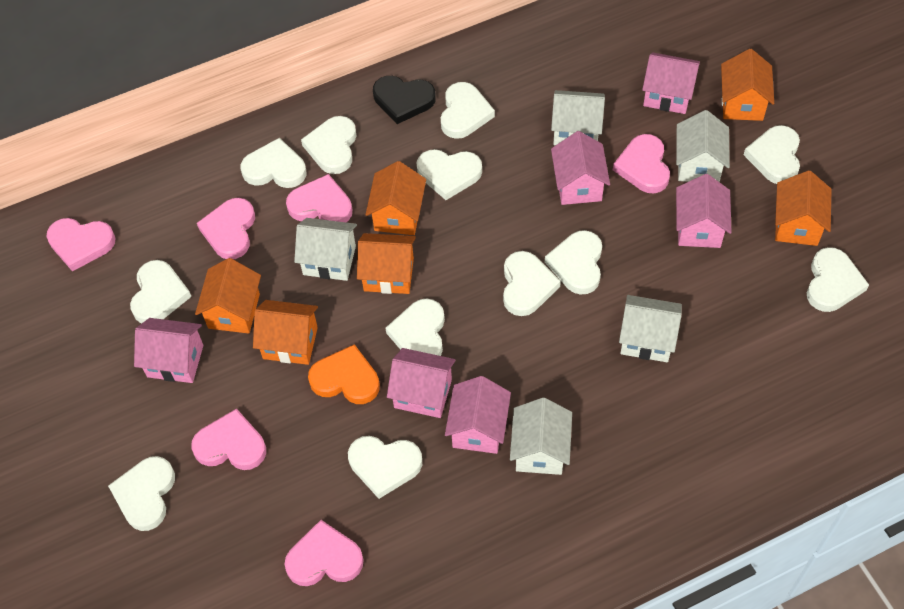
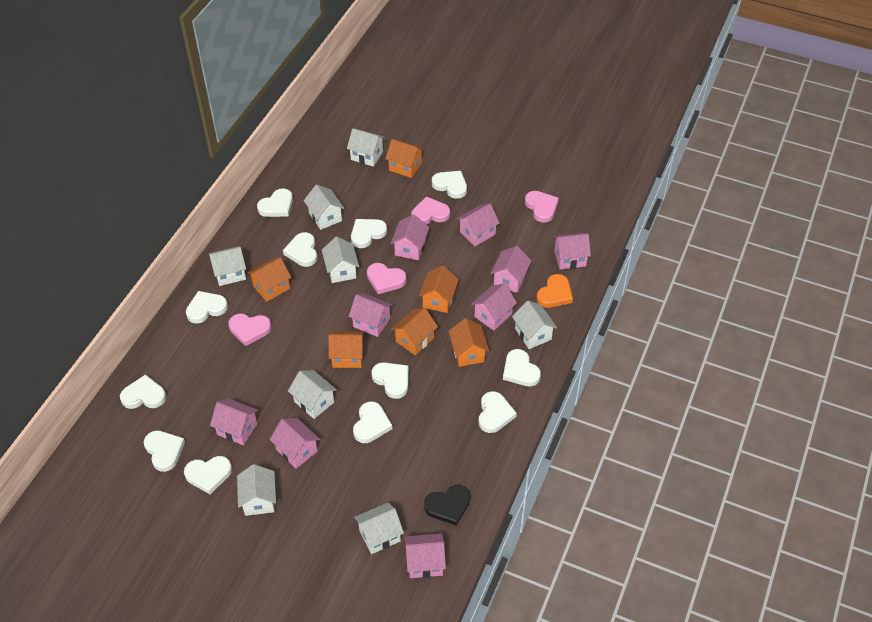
pink heart: 6 -> 4
pink house: 6 -> 9
white house: 5 -> 8

